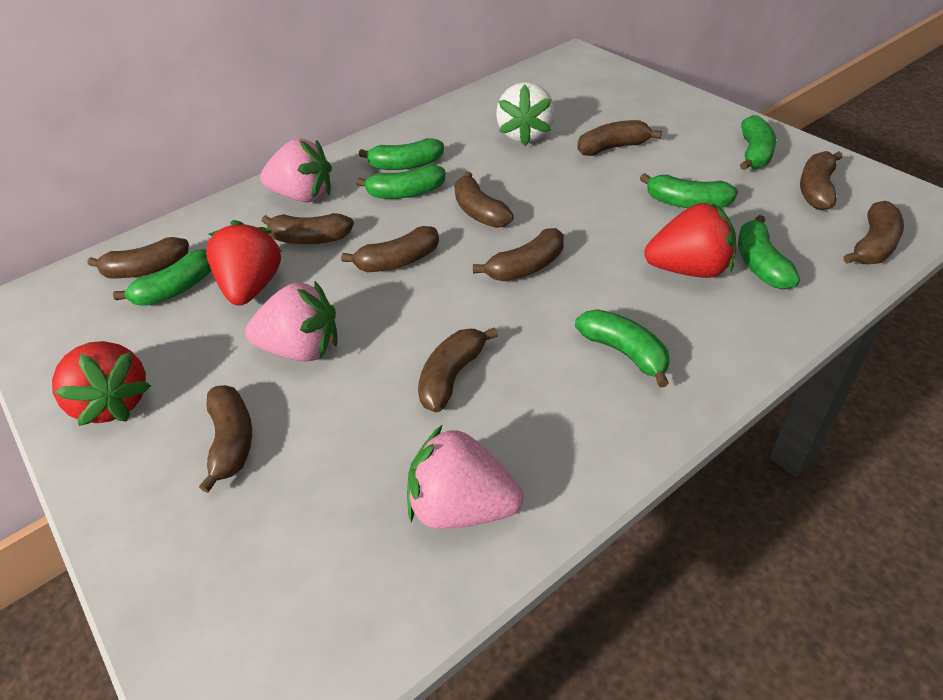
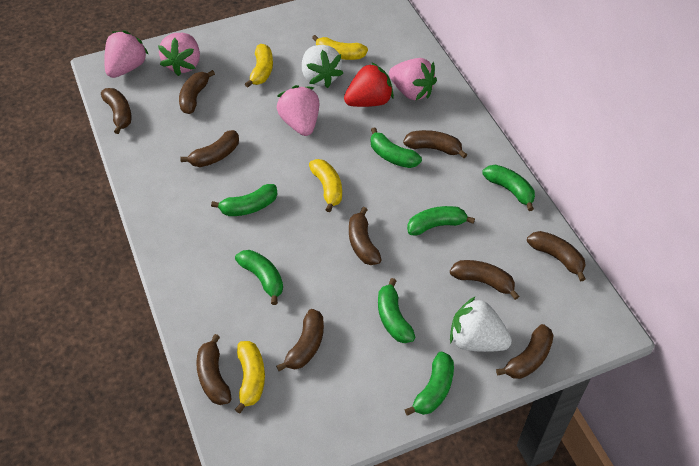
pink strawberry: 3 -> 4
red strawberry: 3 -> 1
white strawberry: 1 -> 2
yellow banana: 0 -> 4

